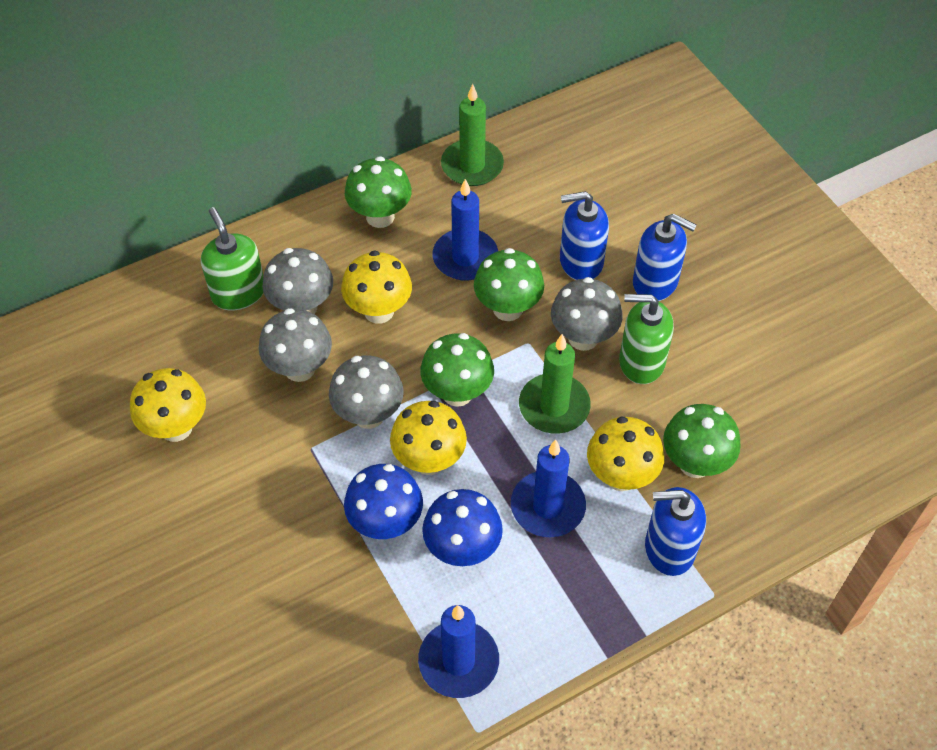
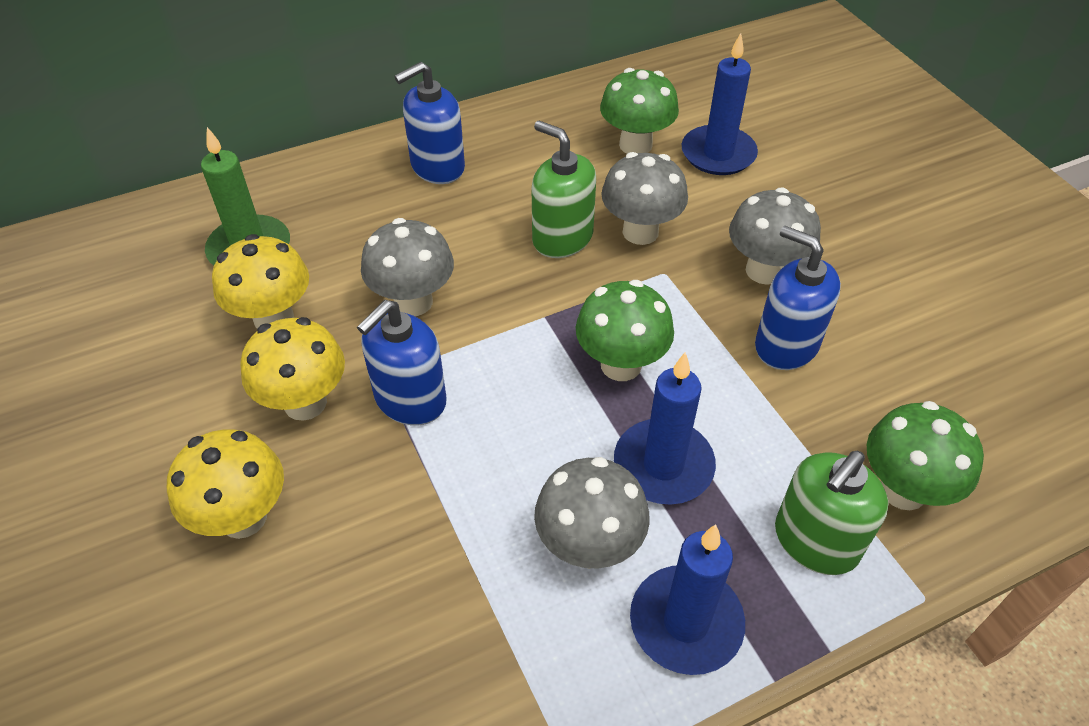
blue mushroom: 2 -> 0
green candle: 2 -> 1
green mushroom: 4 -> 3
yellow mushroom: 4 -> 3

